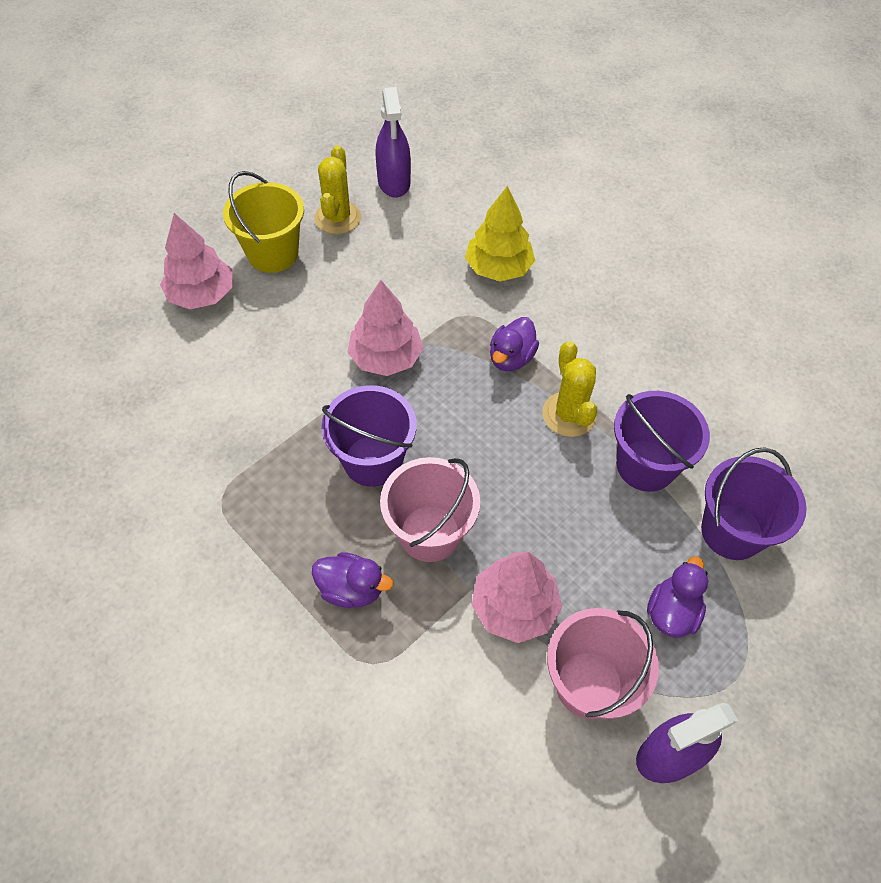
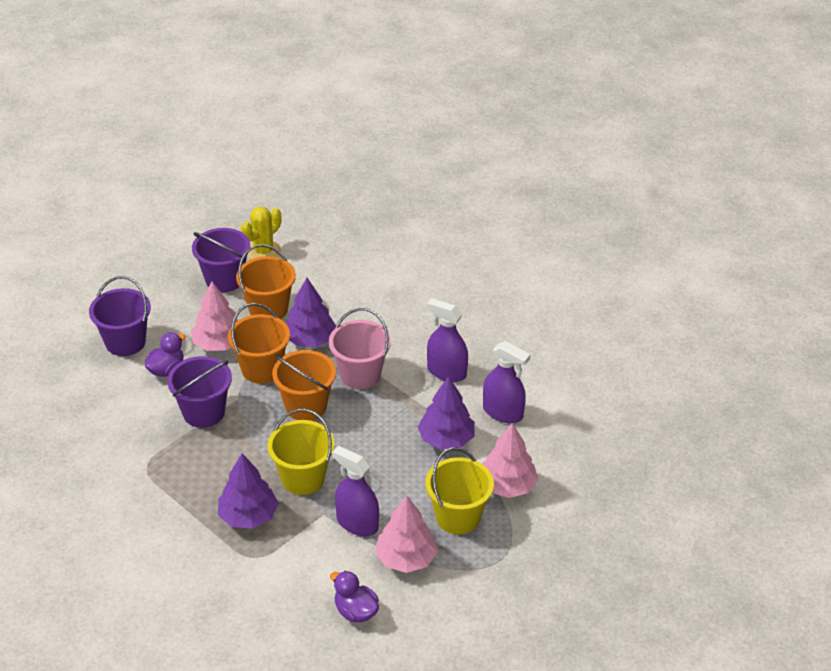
orange bucket: 0 -> 3
pink bucket: 2 -> 1
purple duck: 3 -> 2
purple spray bottle: 2 -> 3
purple tree: 0 -> 3
yellow bucket: 1 -> 2
yellow cactus: 2 -> 1
yellow tree: 1 -> 0

